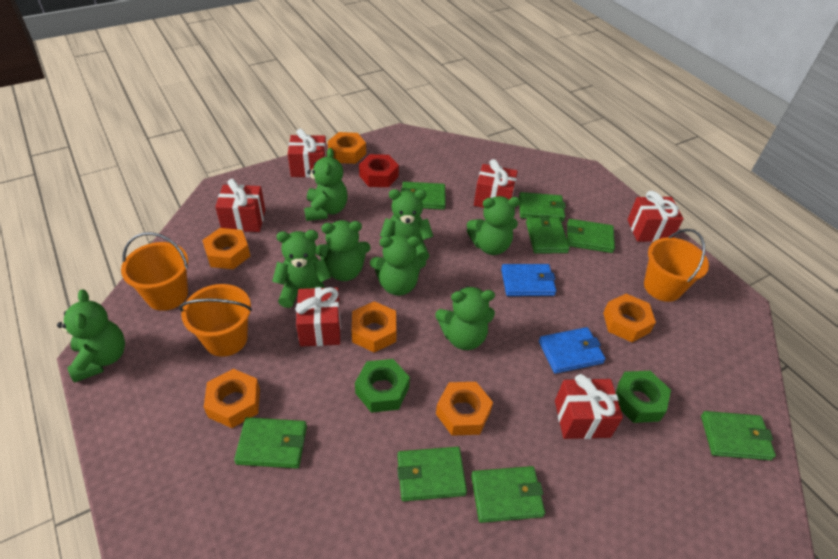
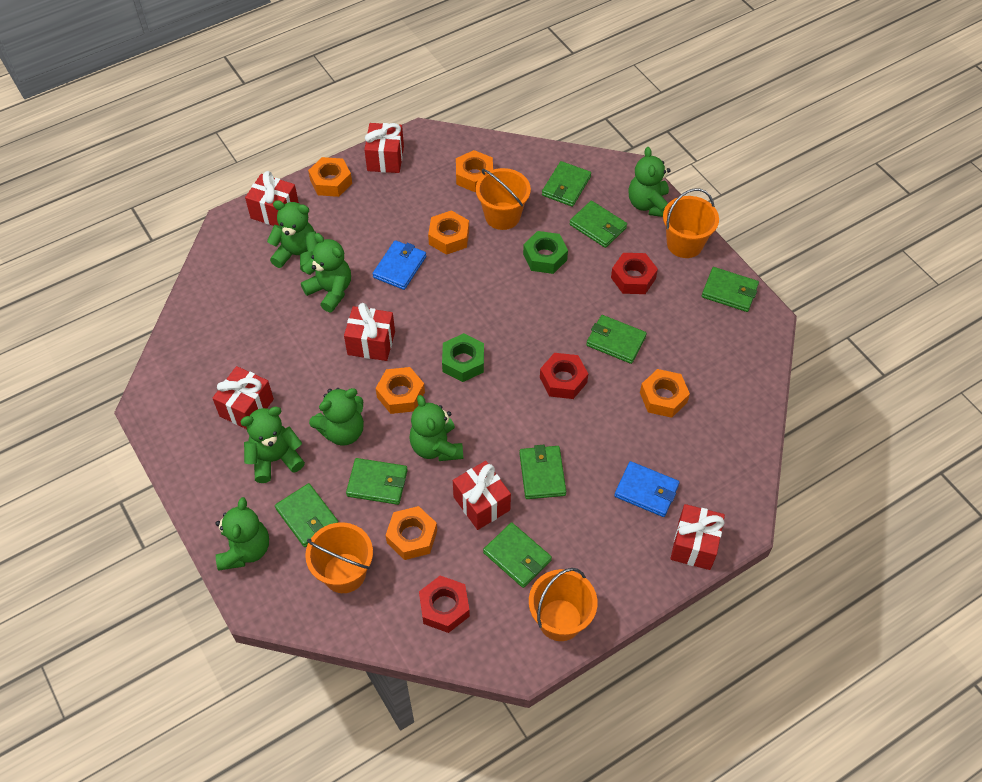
green teddy bear: 8 -> 7
orange bucket: 3 -> 4
red nut: 1 -> 3

